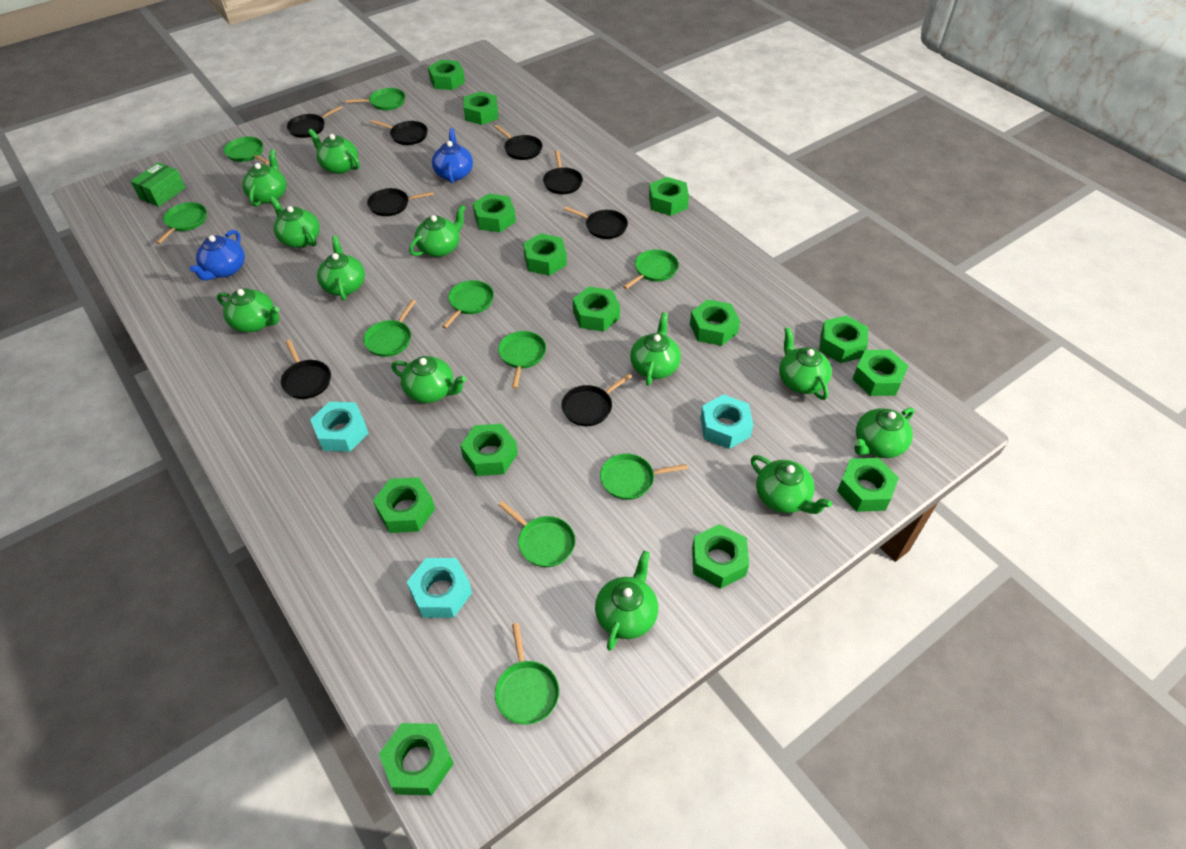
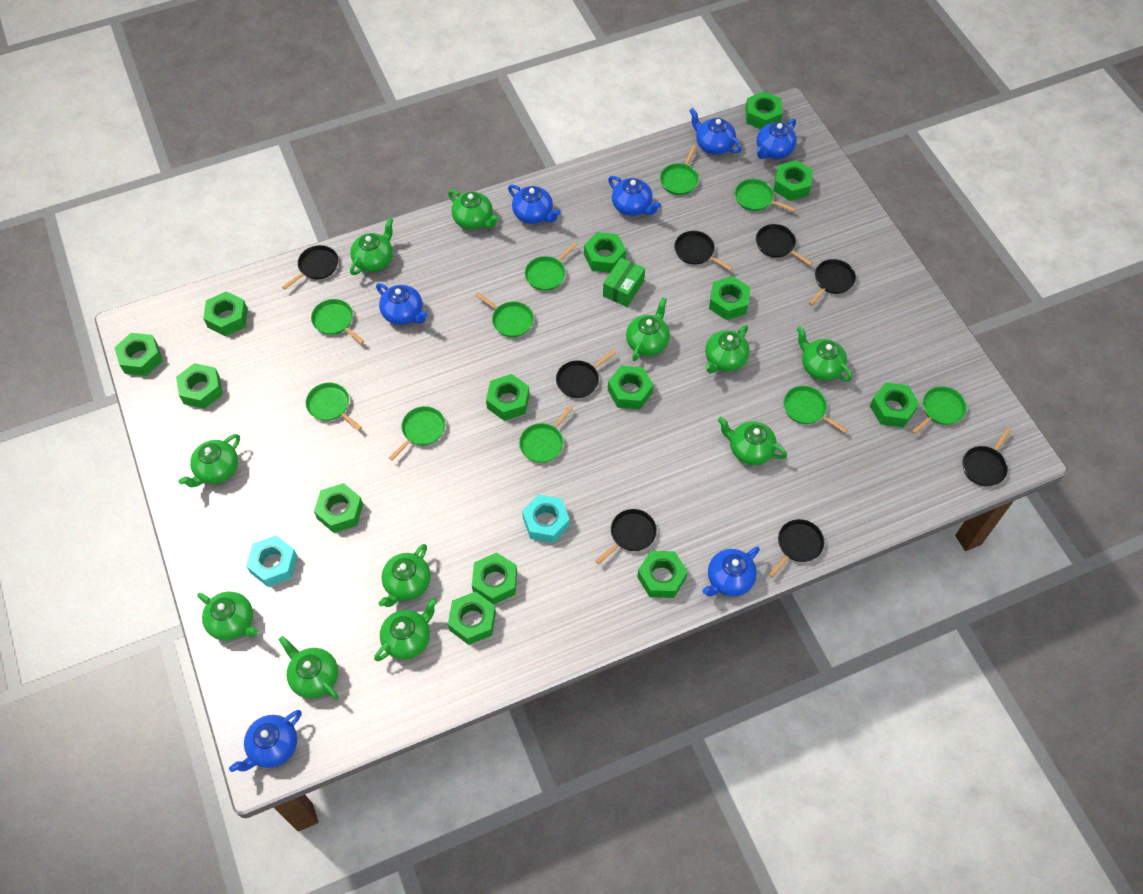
blue teapot: 2 -> 7
green teapot: 12 -> 11
turquoise nut: 3 -> 2

